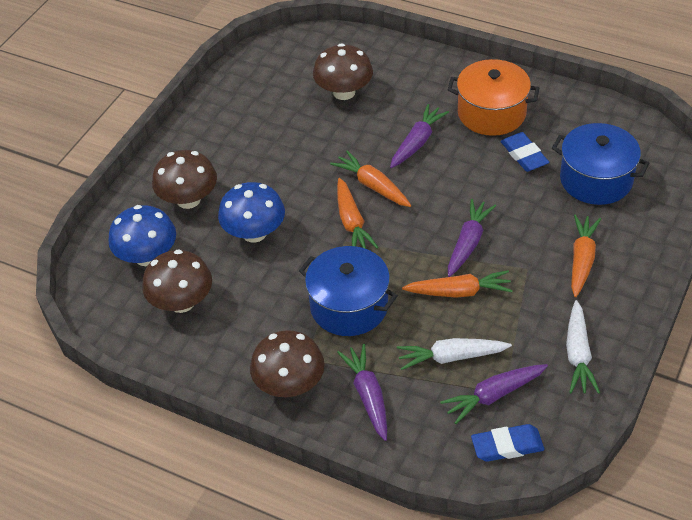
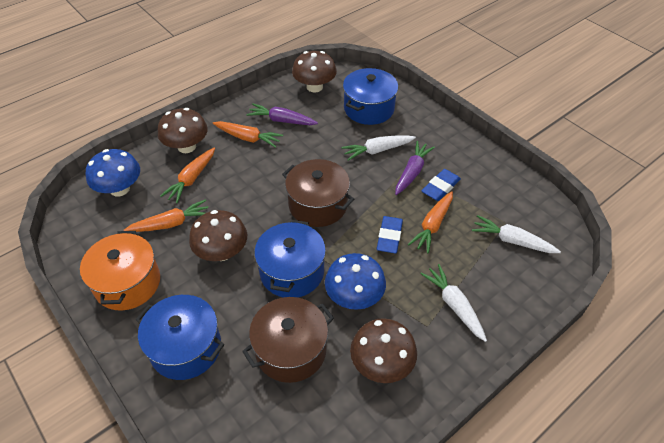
blue pot: 2 -> 3
brown pot: 0 -> 2
purple carrot: 4 -> 2
white carrot: 2 -> 3

